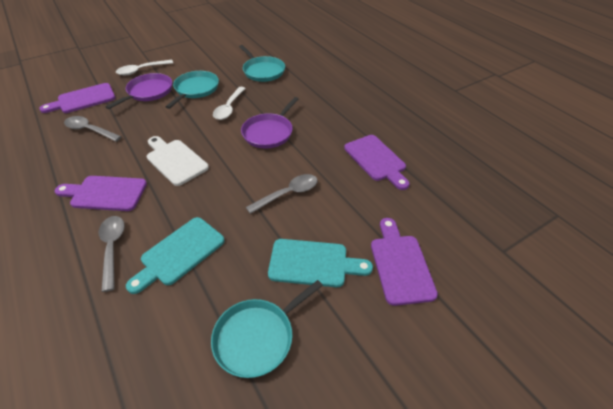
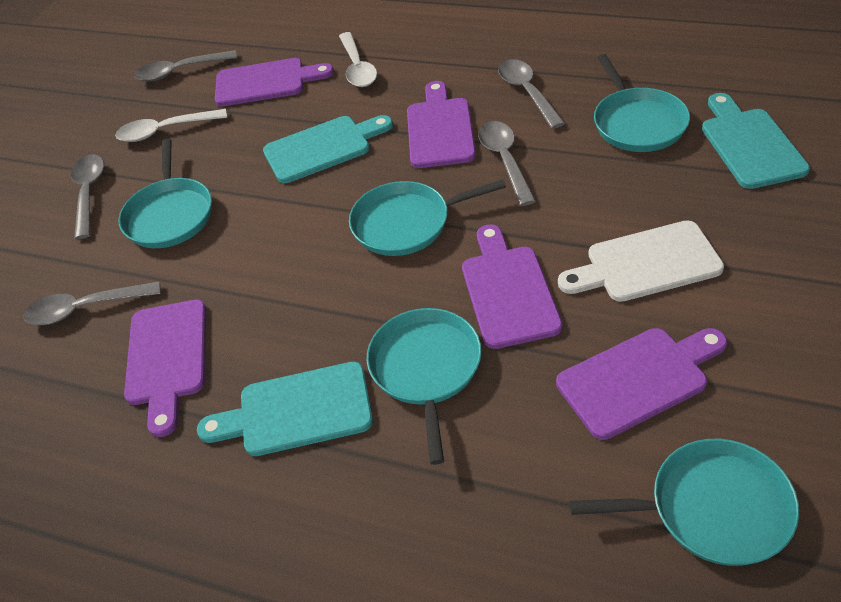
grey spoon: 3 -> 5
purple cutting board: 4 -> 5
purple pan: 2 -> 0
turquoise cutting board: 2 -> 3
turquoise pan: 3 -> 5

